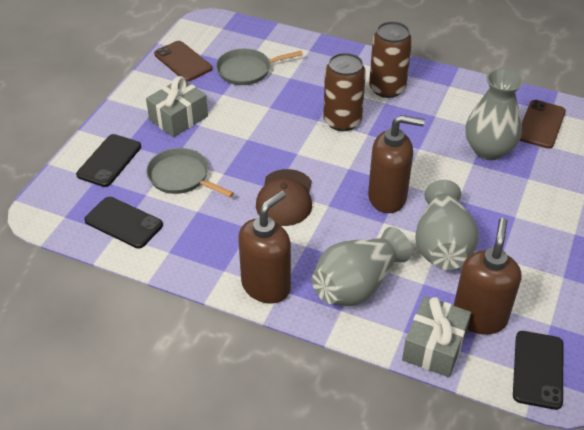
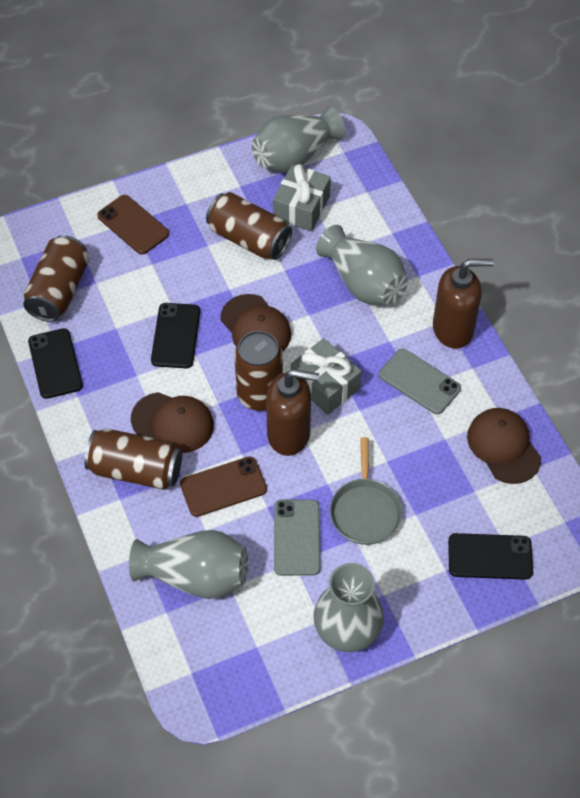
brown can: 2 -> 4
brown cap: 1 -> 3
brown soap dispenser: 3 -> 2
grey pan: 2 -> 1
grey phone: 0 -> 2
grey vase: 3 -> 4

